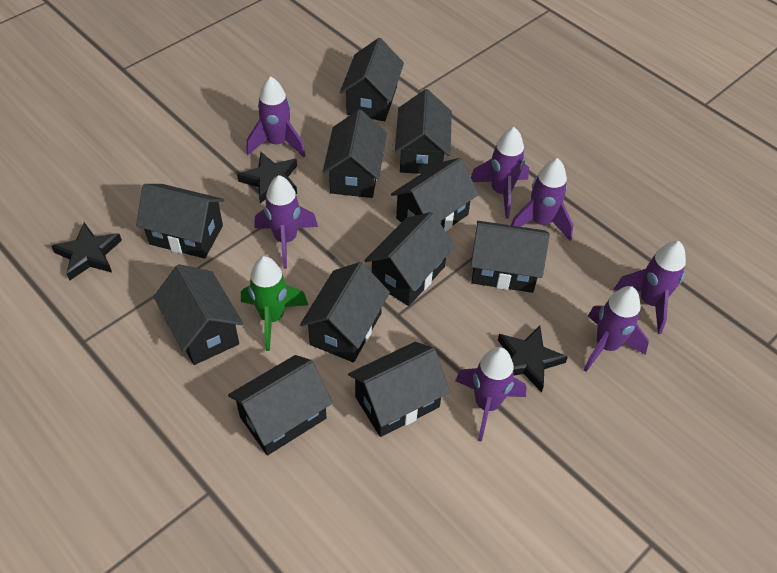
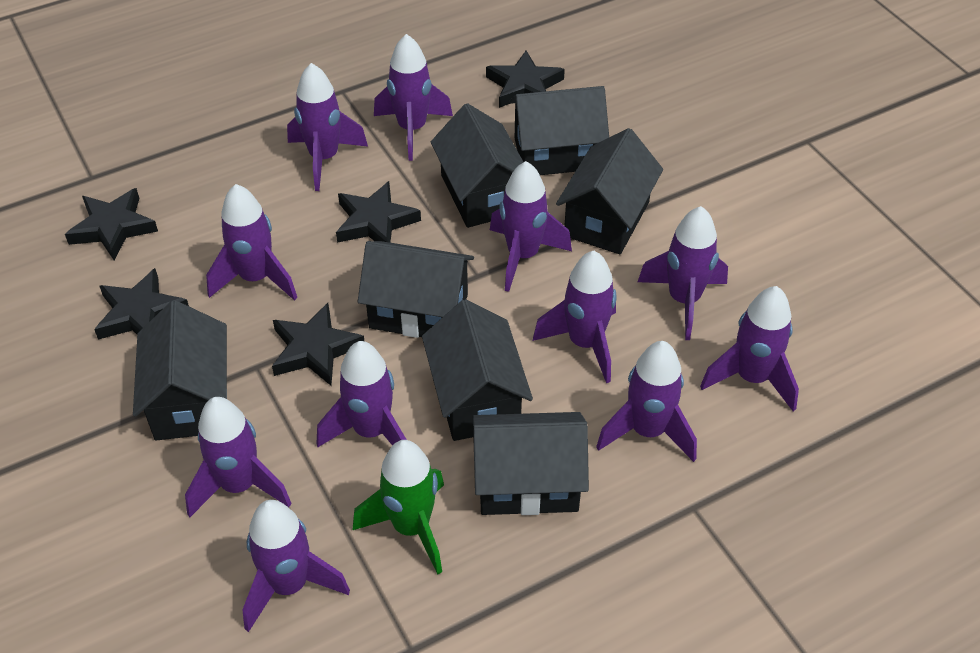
black house: 11 -> 7
black star: 3 -> 5
purple rocket: 7 -> 11

